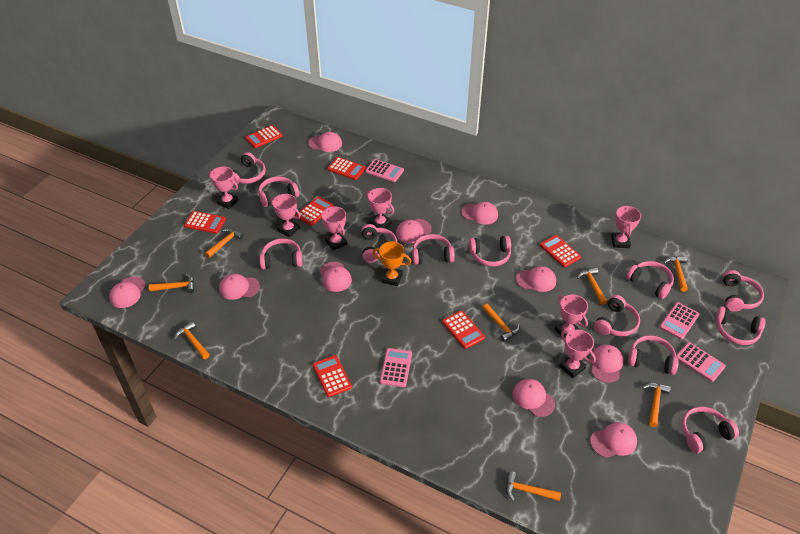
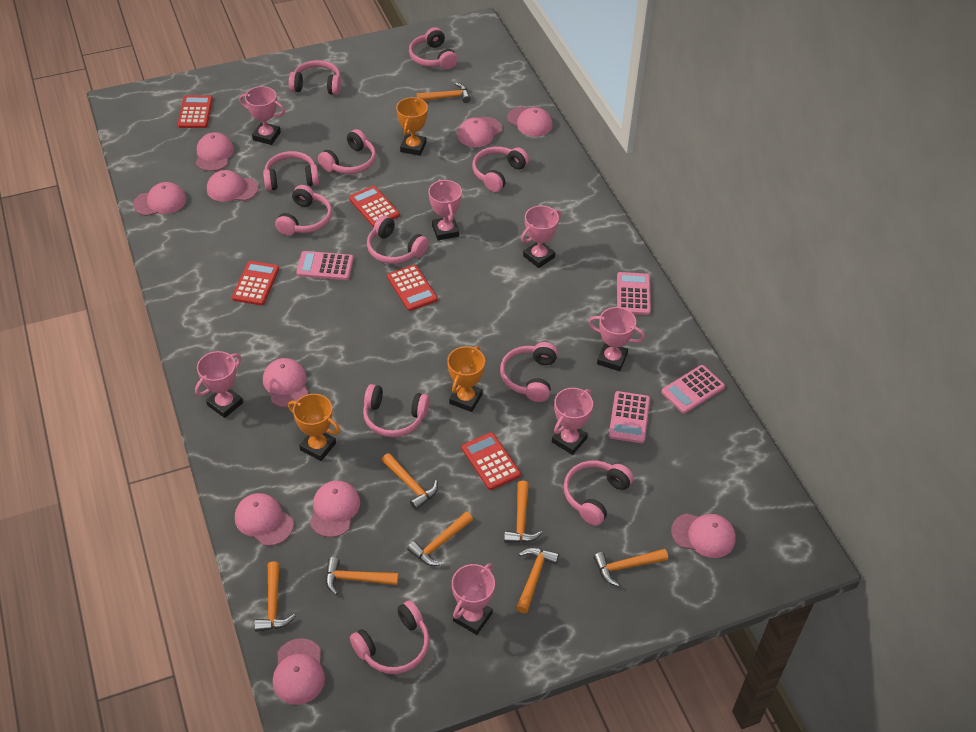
orange trophy: 1 -> 3
pink headphones: 12 -> 11
red calculator: 7 -> 5

